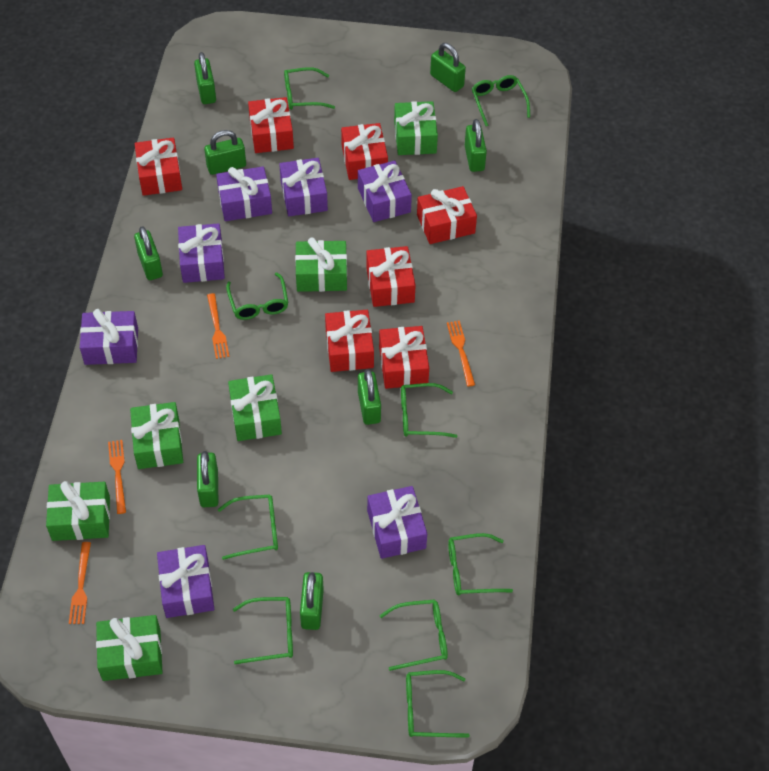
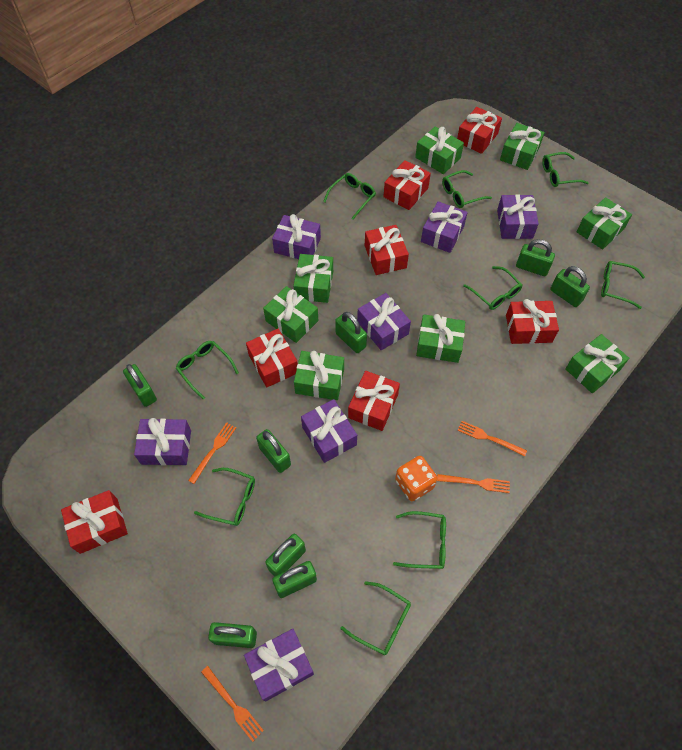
green gift: 6 -> 8
orange dice: 0 -> 1

